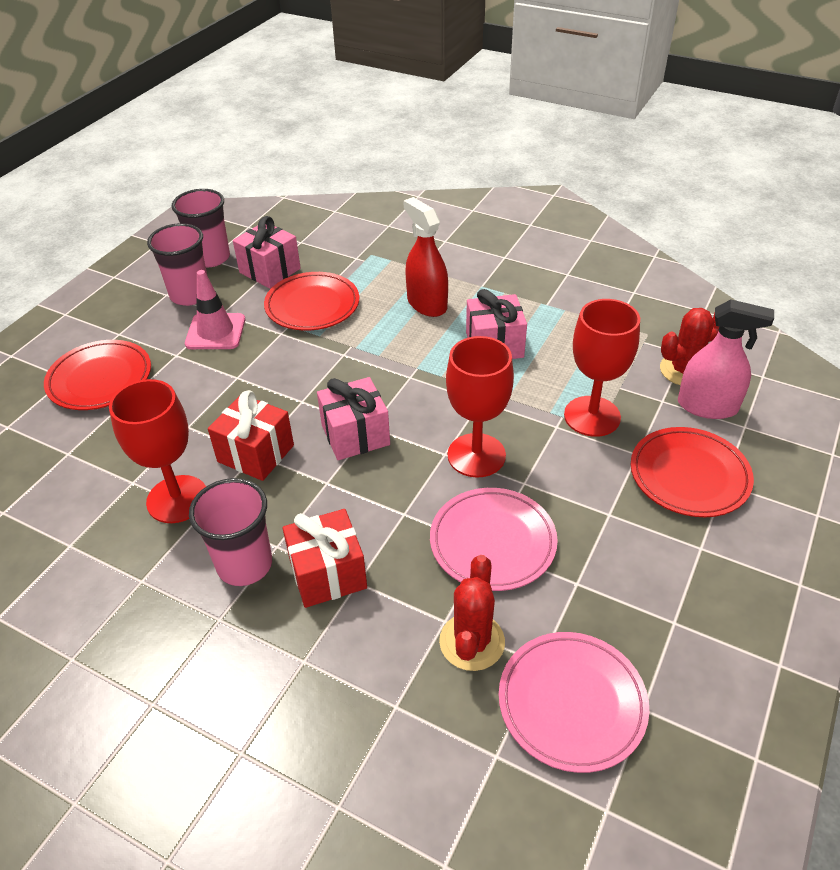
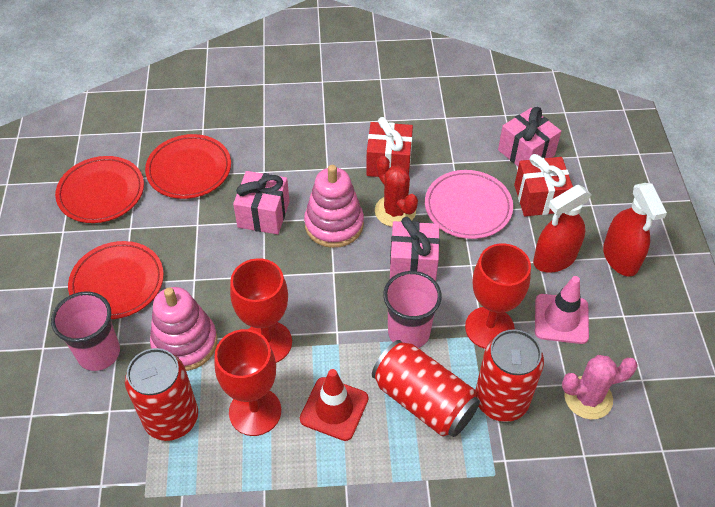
pink cactus: 0 -> 1
pink cup: 3 -> 2
pink plate: 2 -> 1
pink spray bottle: 1 -> 0
pink stacking toy: 0 -> 2
red cactus: 2 -> 1
red can: 0 -> 3
red spray bottle: 1 -> 2
red traffic cone: 0 -> 1

